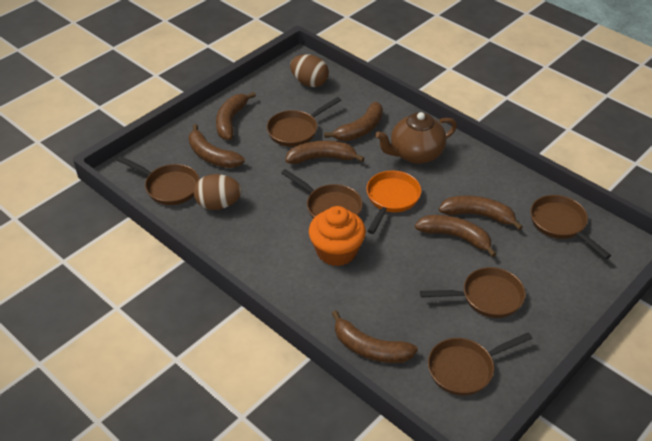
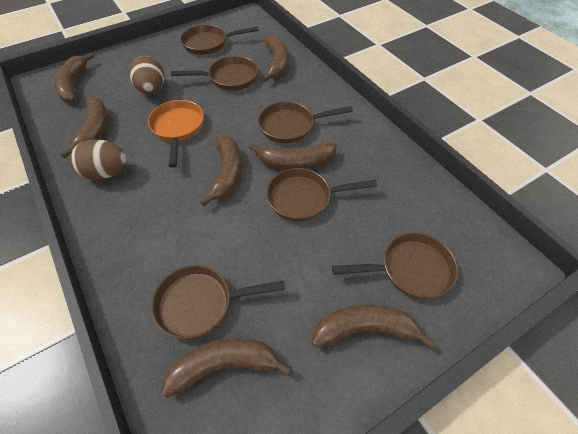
brown teapot: 1 -> 0
orange cupcake: 1 -> 0

